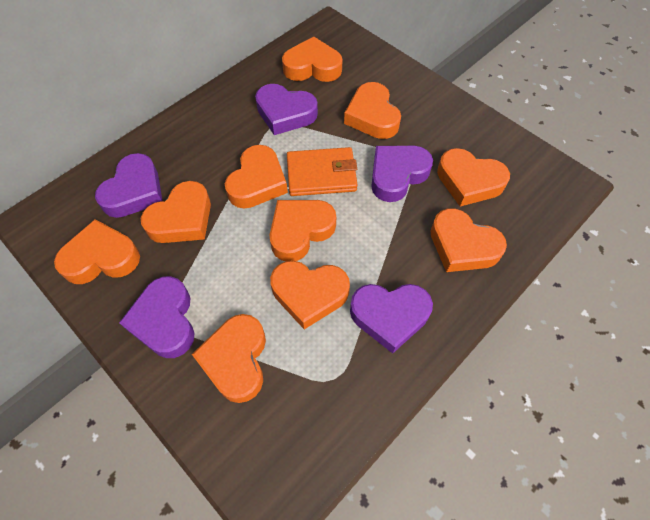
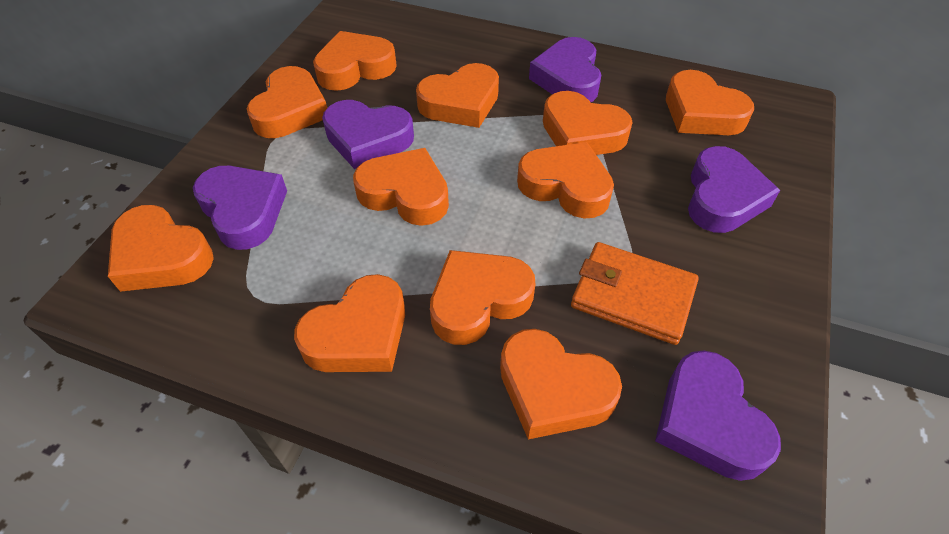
orange heart: 10 -> 11

